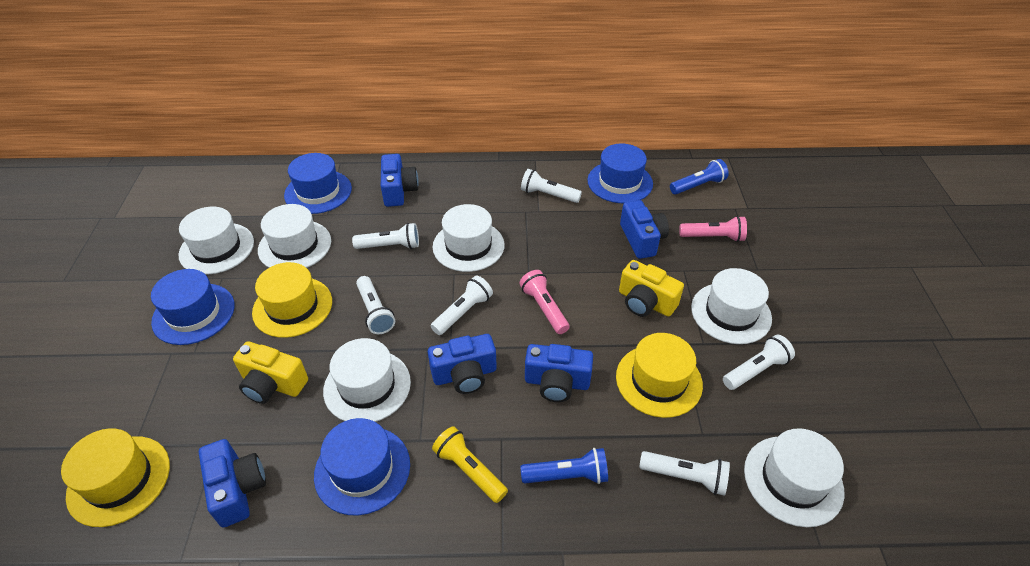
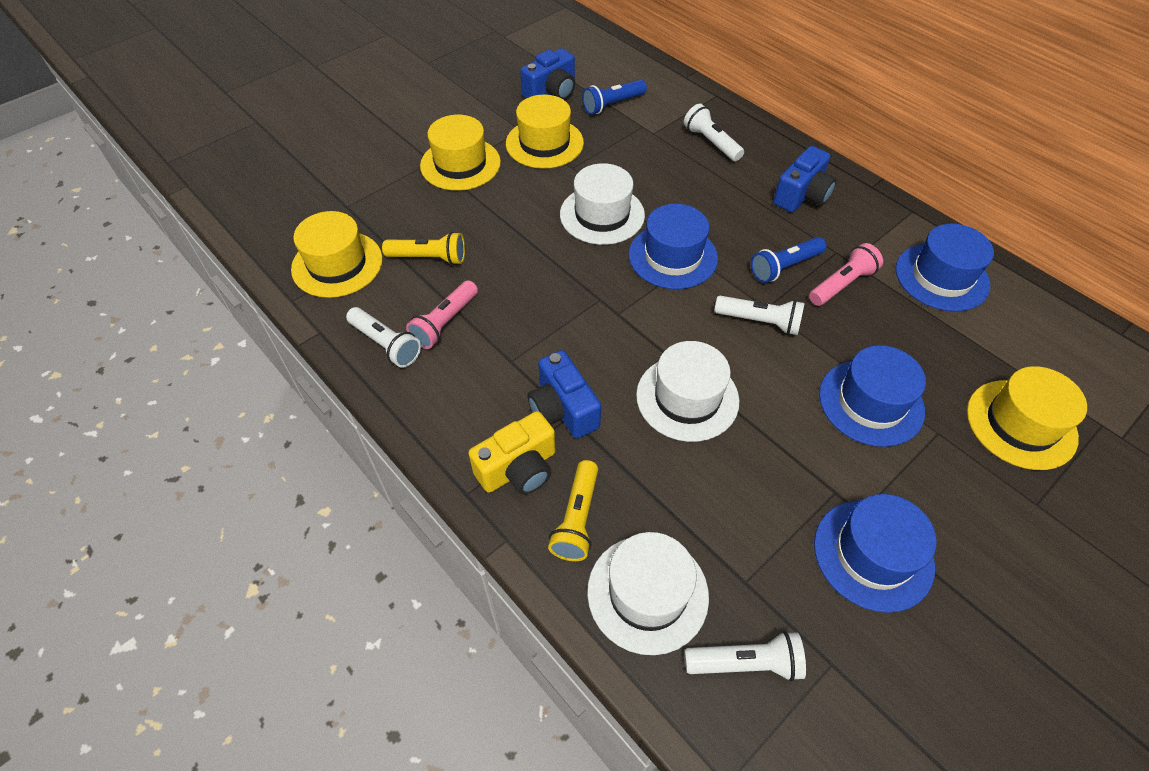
blue camera: 5 -> 3
white flashlight: 6 -> 4
white hat: 6 -> 3
yellow camera: 2 -> 1
yellow flashlight: 1 -> 2
yellow hat: 3 -> 4

